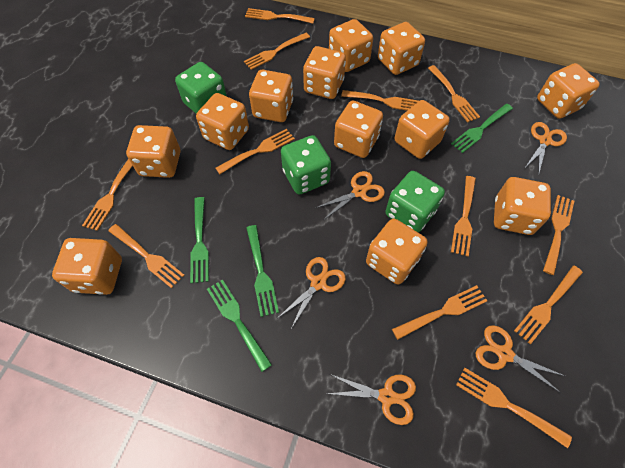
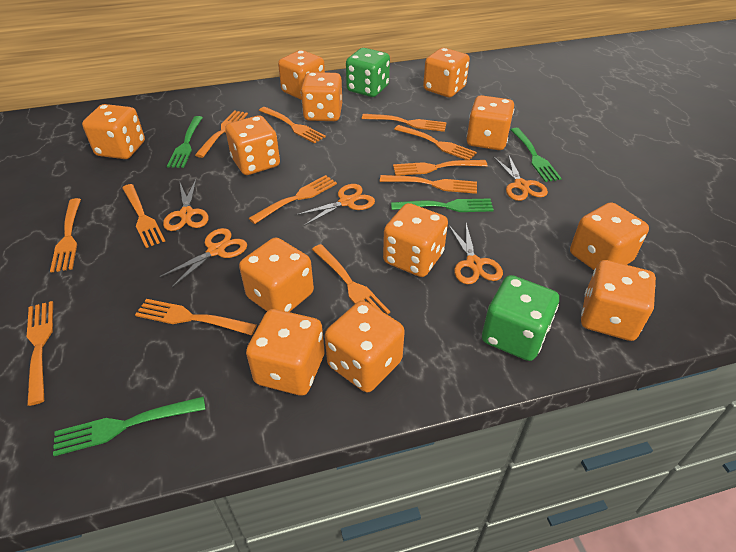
green dice: 3 -> 2

